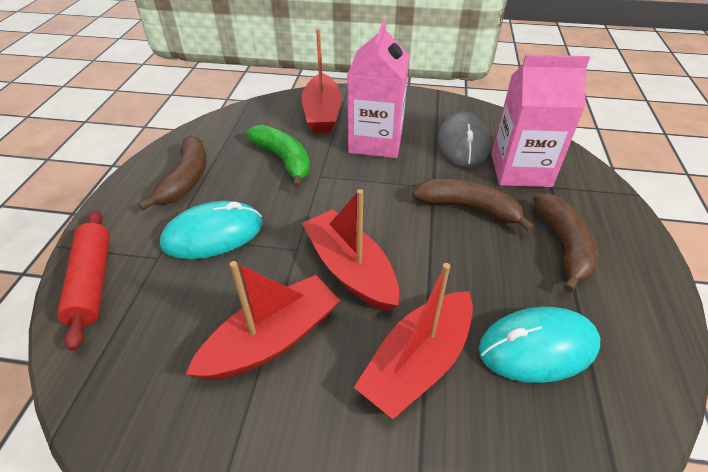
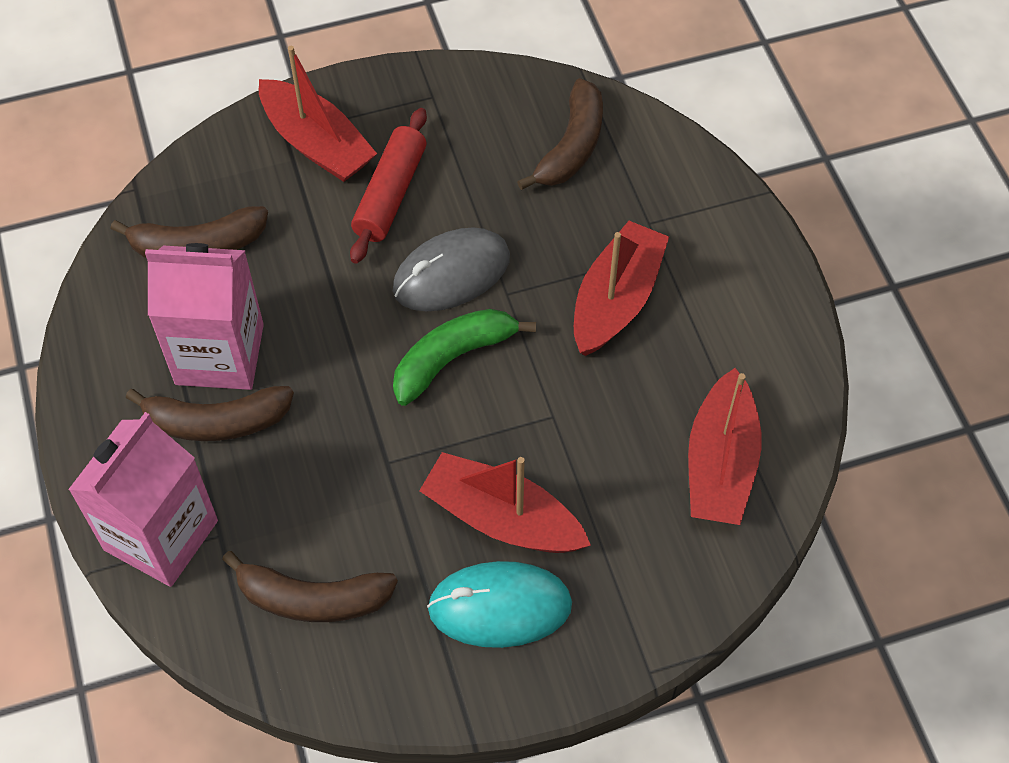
brown banana: 3 -> 4
turquoise mouse: 2 -> 1

